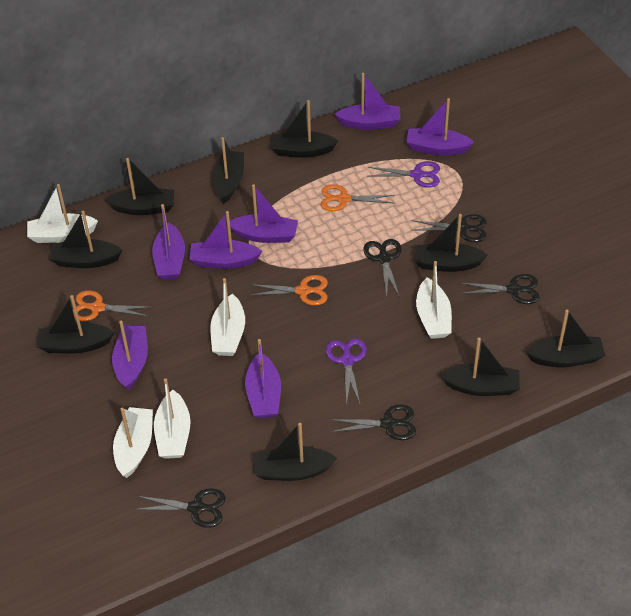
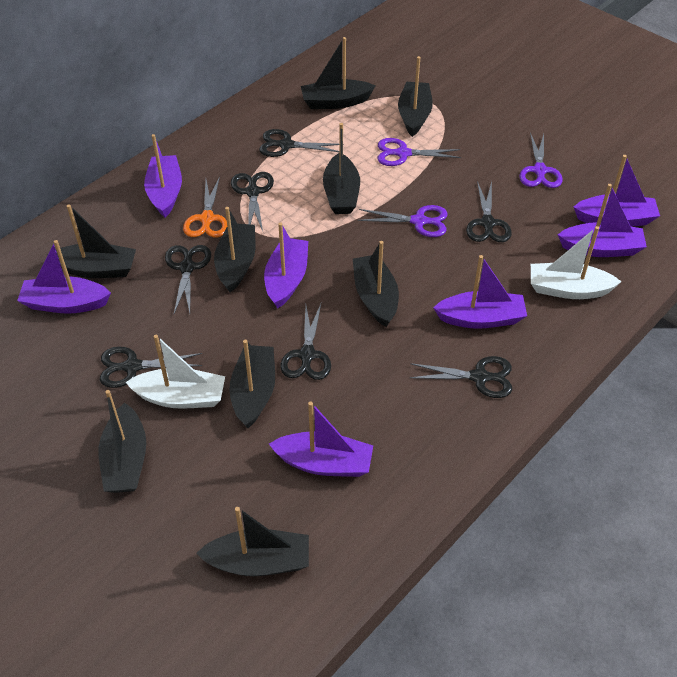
black scissors: 5 -> 7
orange scissors: 3 -> 1
purple scissors: 2 -> 3
white boat: 5 -> 2

